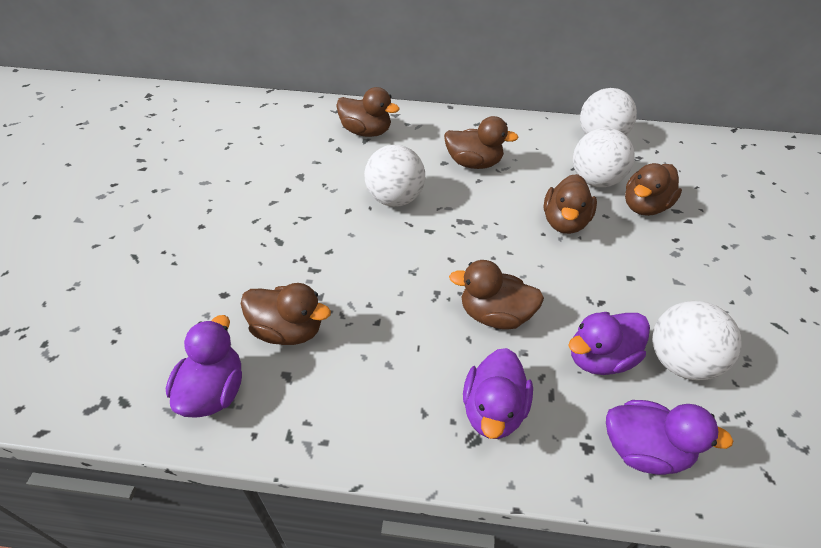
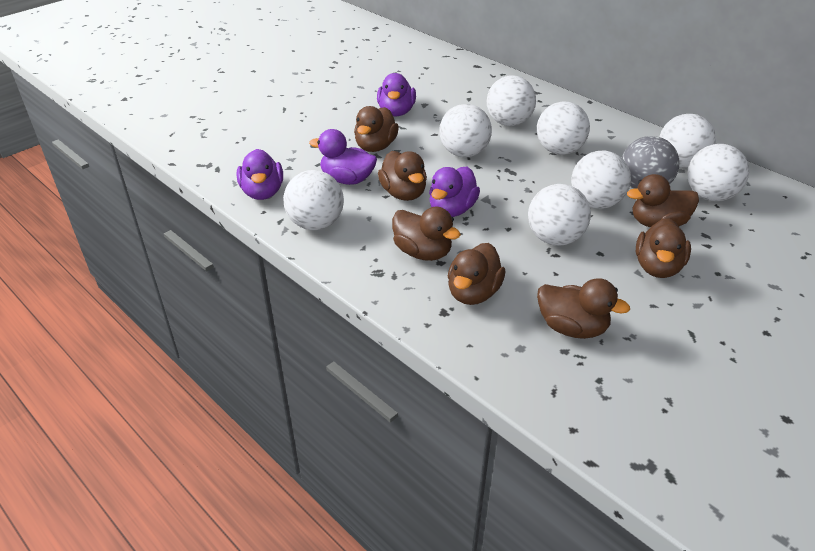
brown duck: 6 -> 7
grey ball: 0 -> 1
white ball: 4 -> 8

